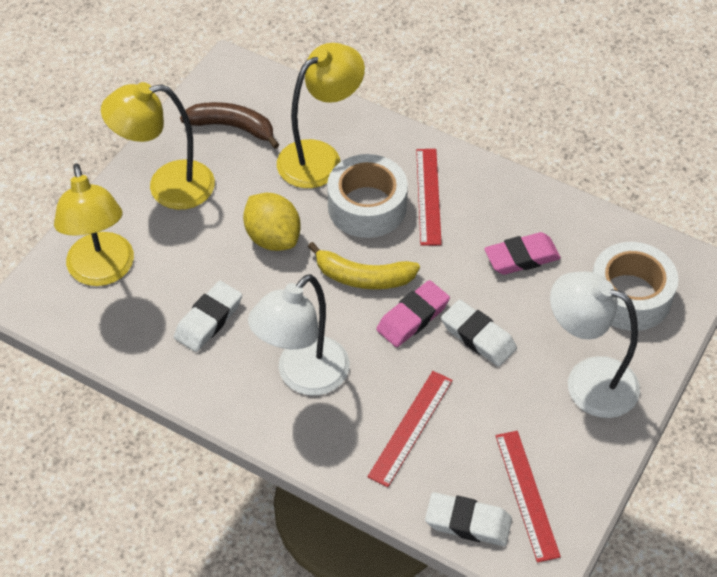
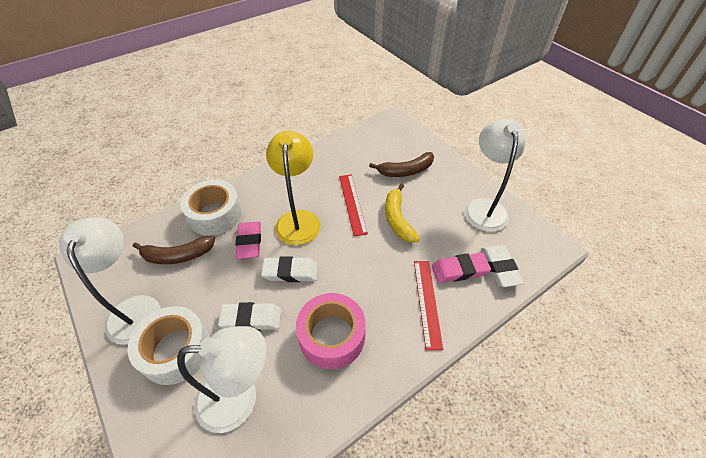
brown banana: 1 -> 2
pink tape: 0 -> 1
red ruler: 3 -> 2
white lamp: 2 -> 3
yellow lamp: 3 -> 1
yellow lemon: 1 -> 0

